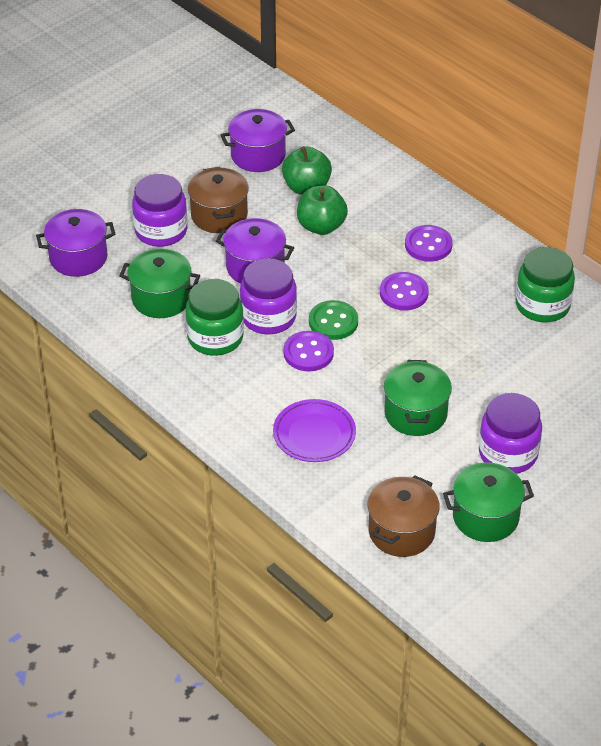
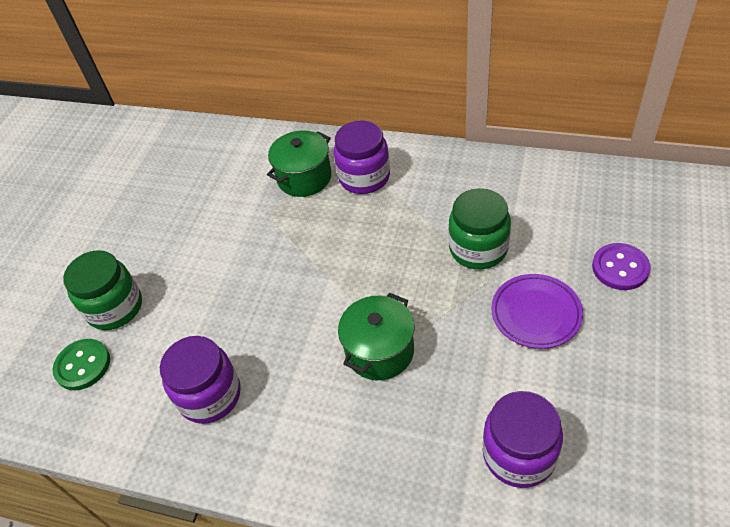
brown pot: 2 -> 0
green apple: 2 -> 0
green pot: 3 -> 2
purple button: 3 -> 1
purple pot: 3 -> 0

